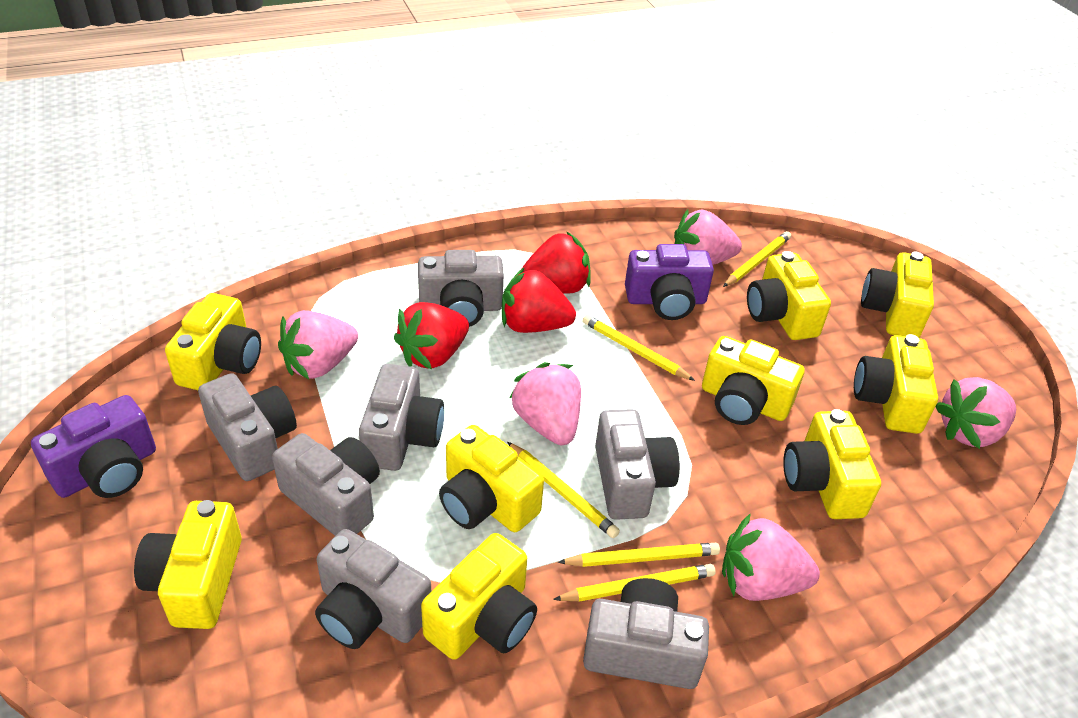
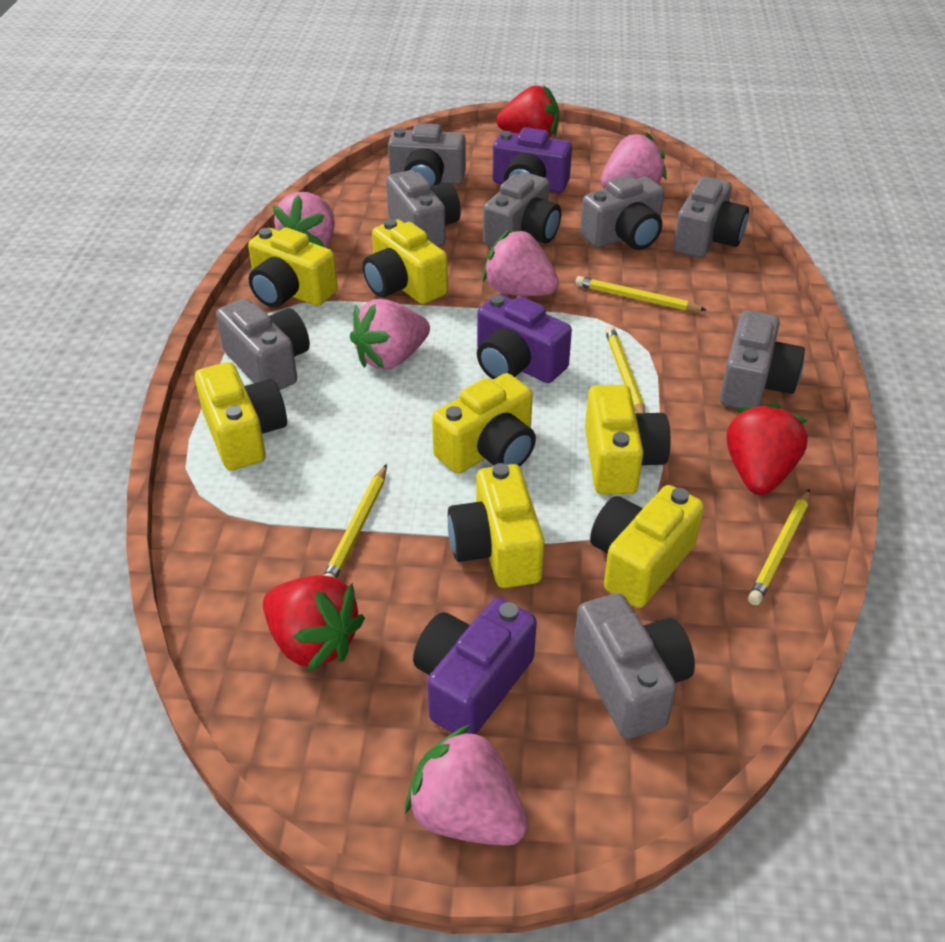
grey camera: 7 -> 8
purple camera: 2 -> 3
yellow camera: 9 -> 7
yellow pencil: 5 -> 4

